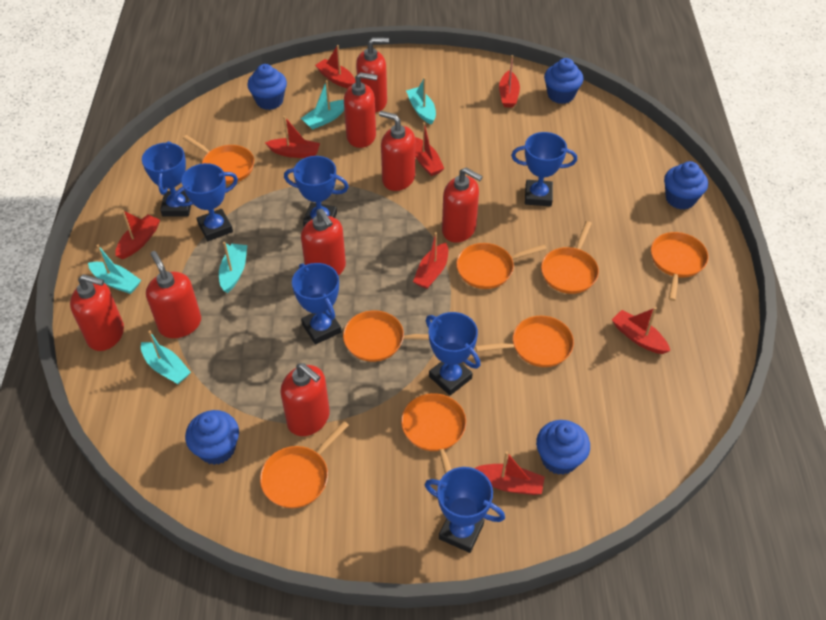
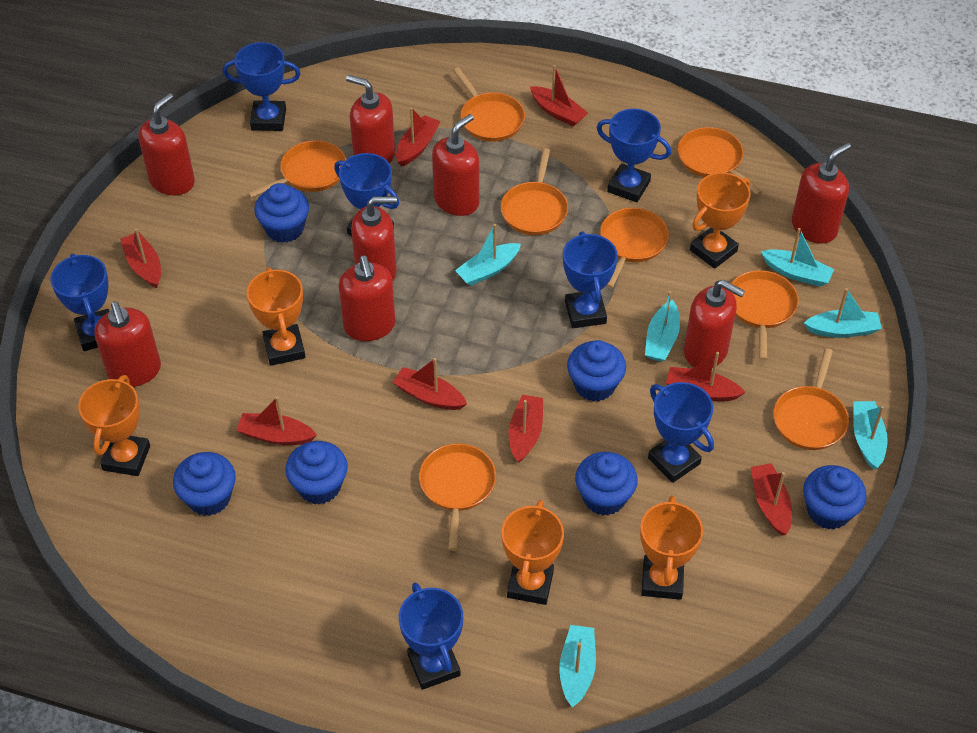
blue cupcake: 5 -> 6
orange trophy: 0 -> 5
turquoise boat: 5 -> 6

